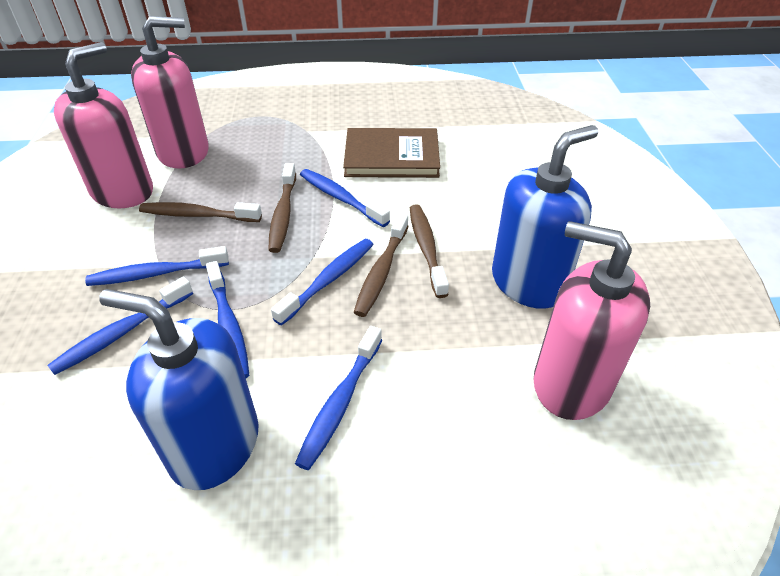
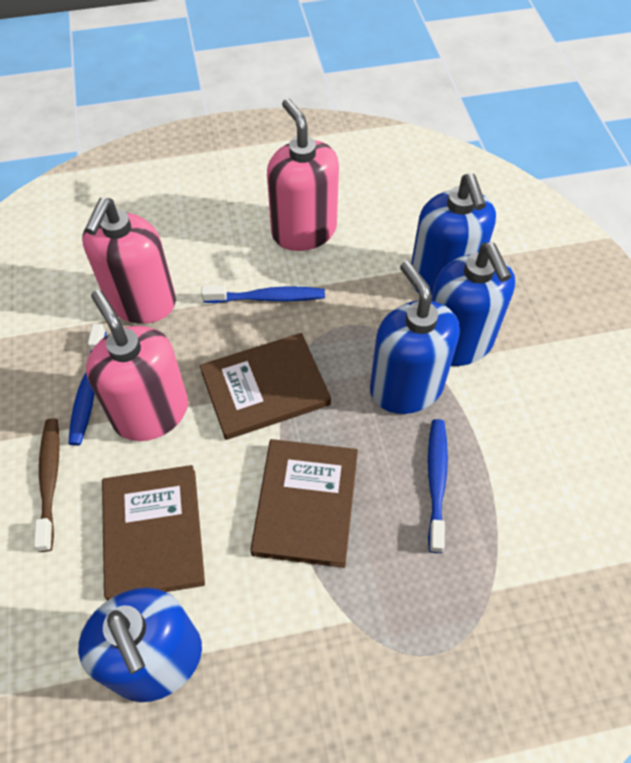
blue soap dispenser: 2 -> 4
blue toothbrush: 6 -> 3
brown book: 1 -> 3
brown toothbrush: 4 -> 1

